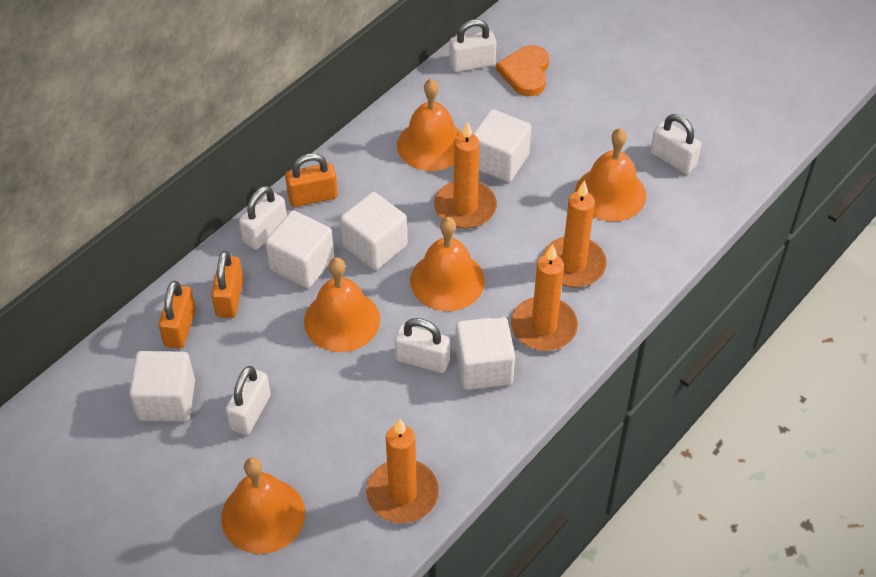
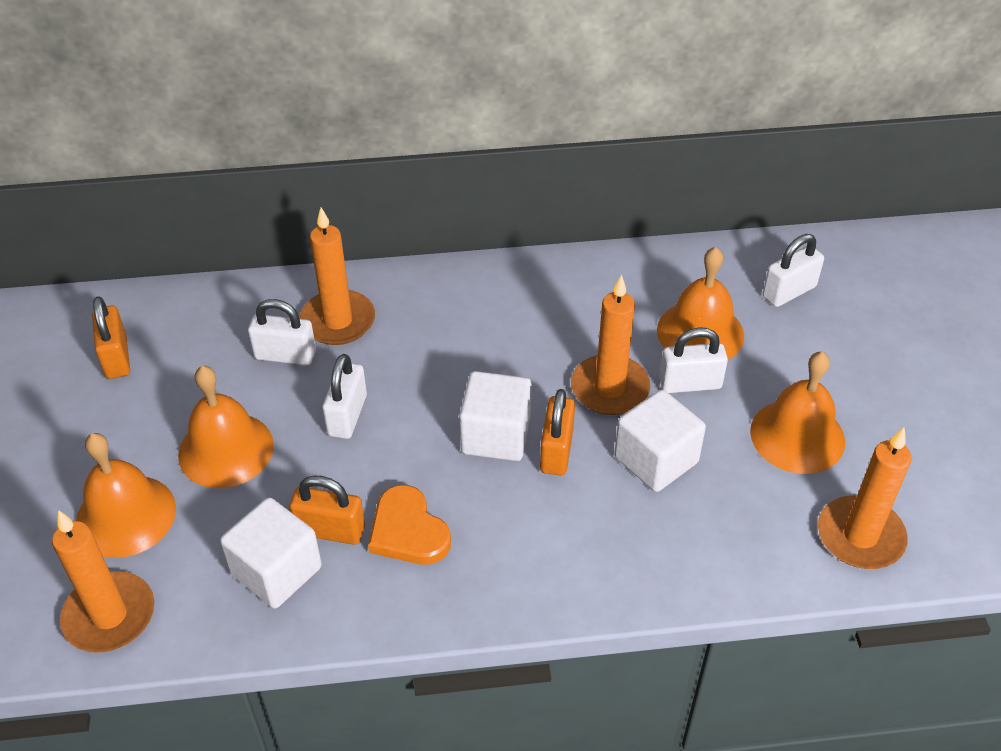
orange bell: 5 -> 4
white cube: 5 -> 3
white padlock: 5 -> 4

